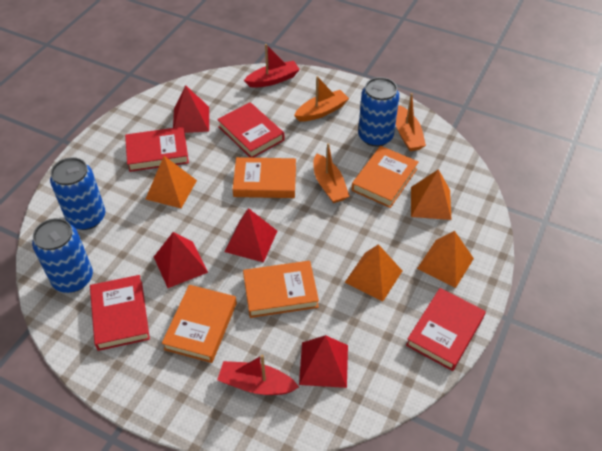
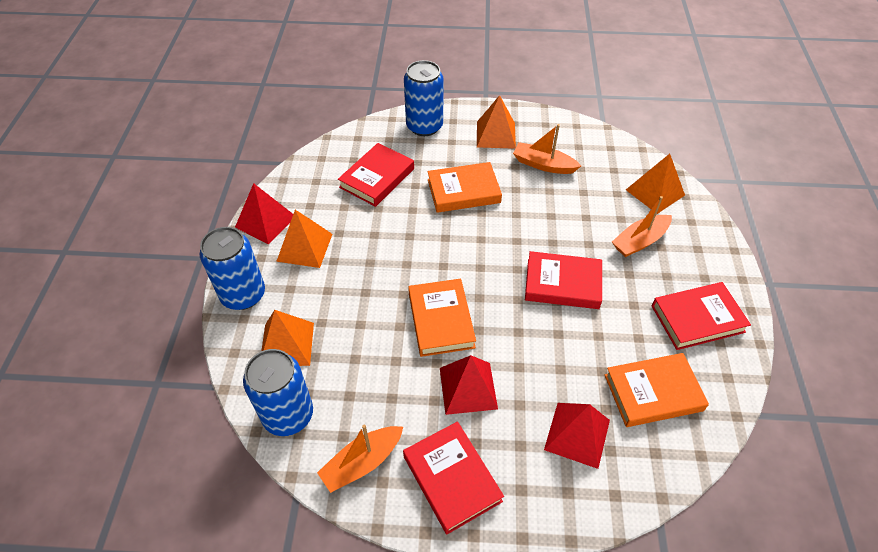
orange book: 4 -> 3
red boat: 2 -> 0
red pyramid: 4 -> 3

